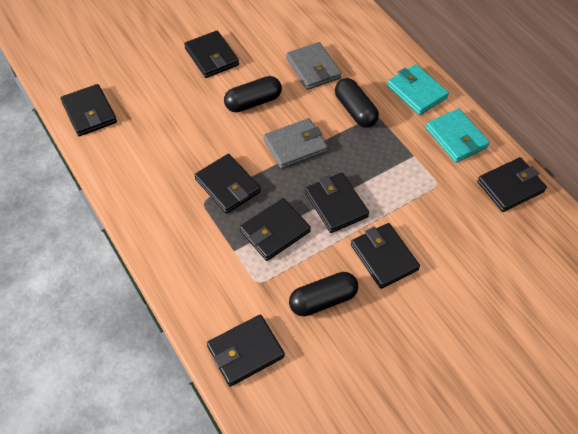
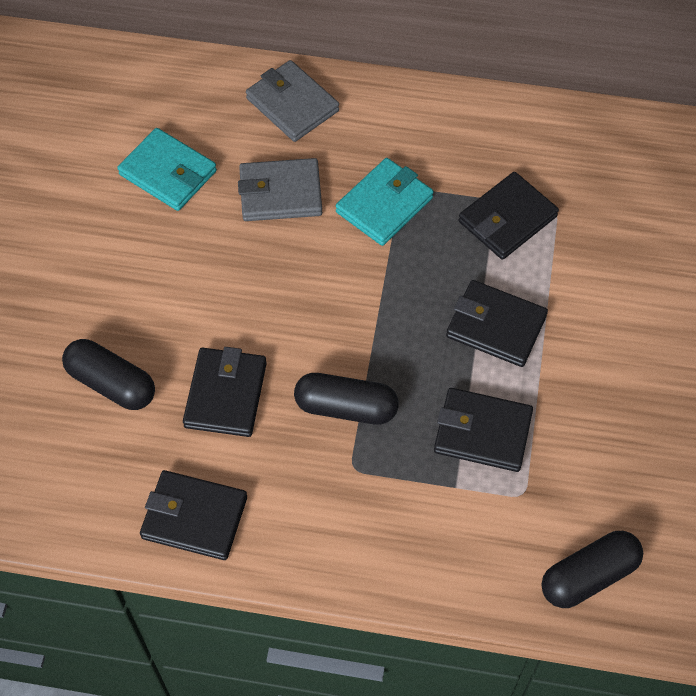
black wallet: 8 -> 5

